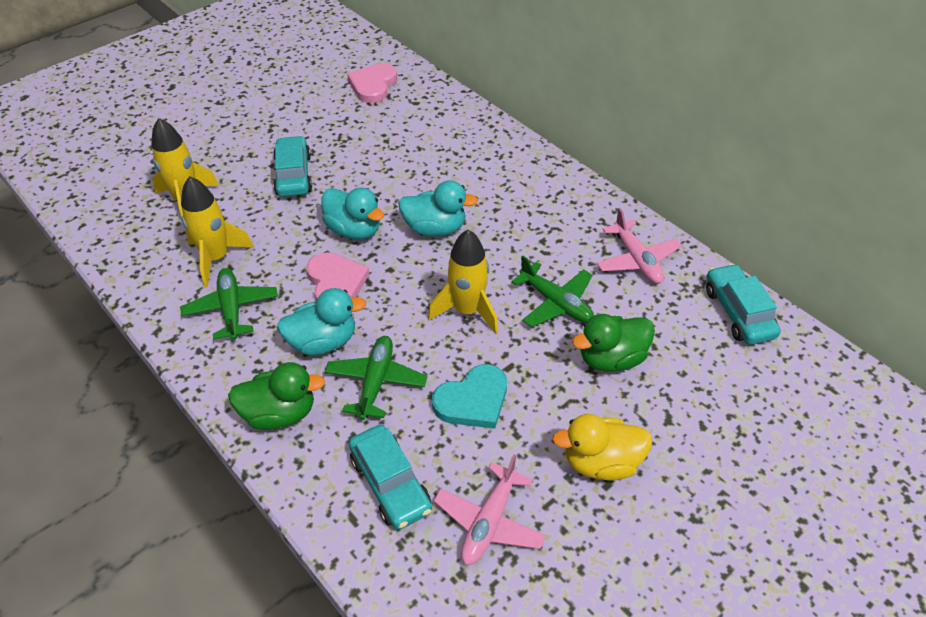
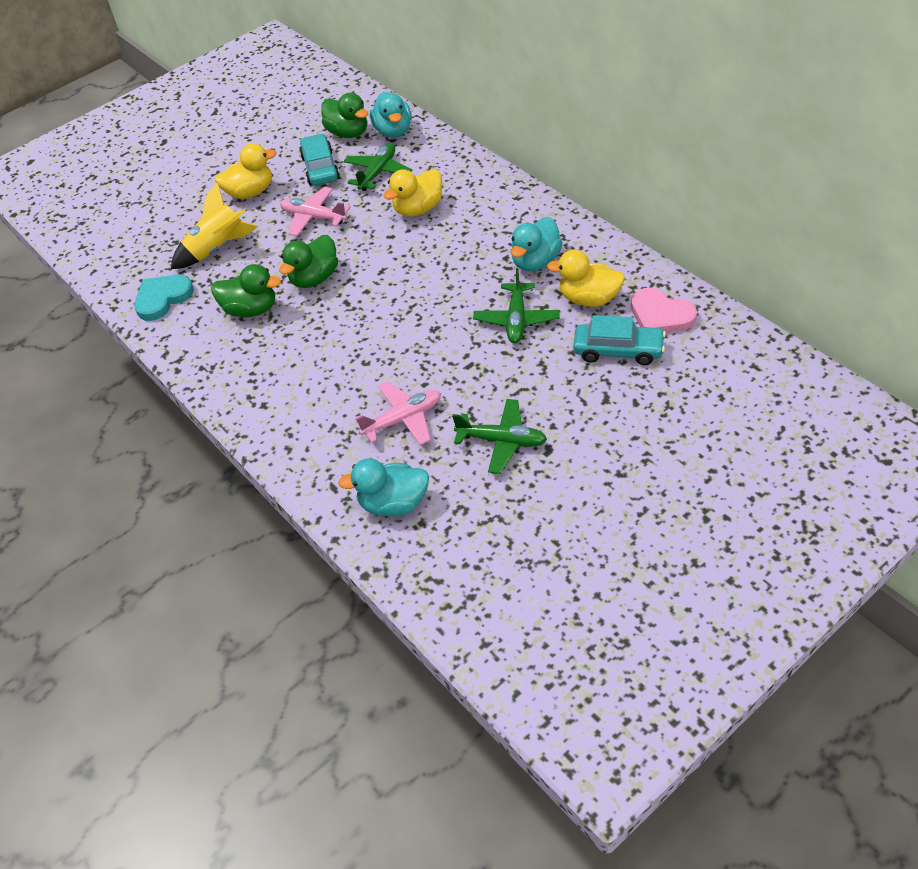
green duck: 2 -> 3
pink heart: 2 -> 1
turquoise car: 3 -> 2
yellow duck: 1 -> 3
yellow rocket: 3 -> 1

